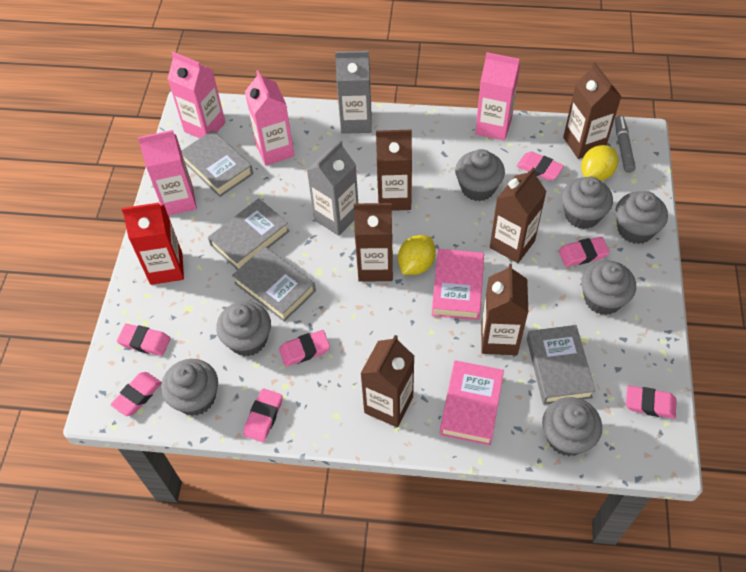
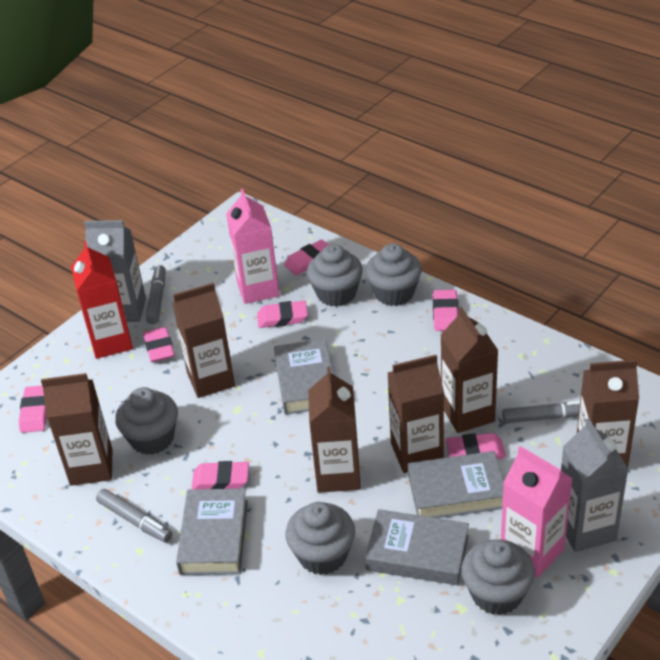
grey cupcake: 7 -> 5
grey marker: 1 -> 3
pink book: 2 -> 0
pink carton: 4 -> 2
yellow lemon: 2 -> 0

